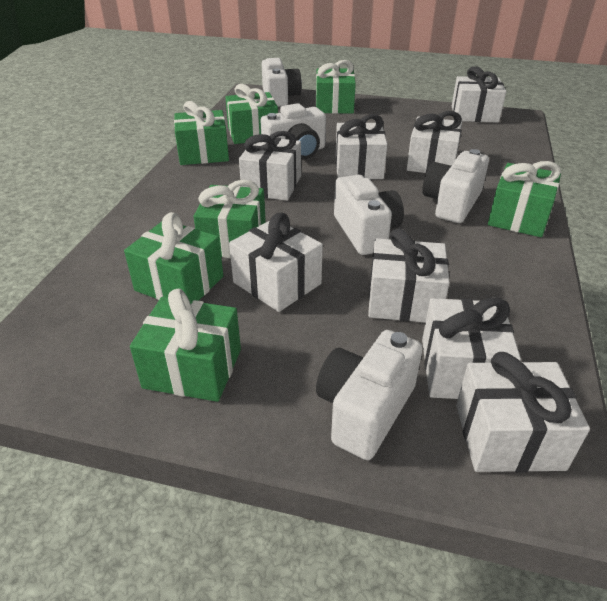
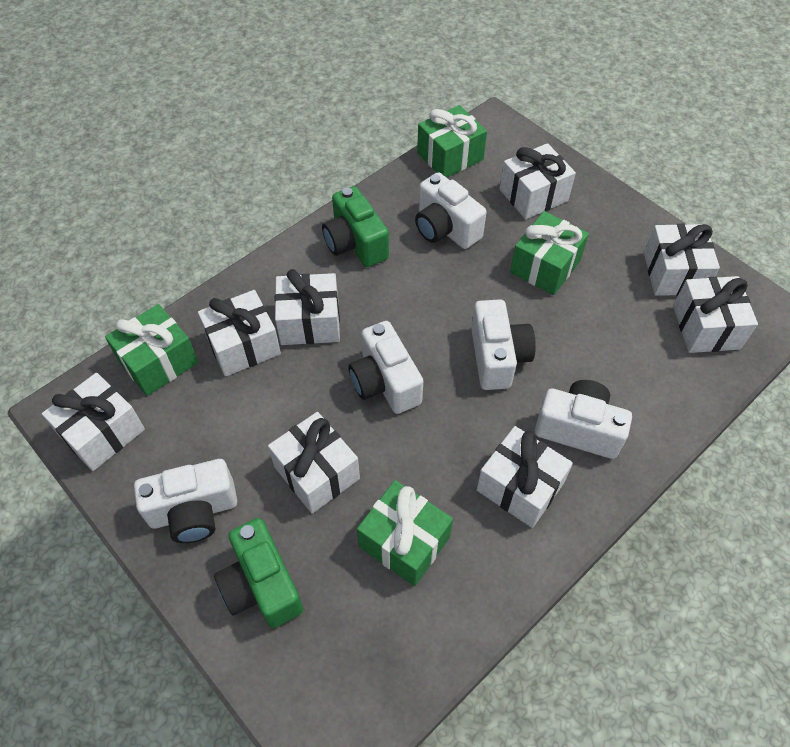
green camera: 0 -> 2
green gift: 7 -> 4

